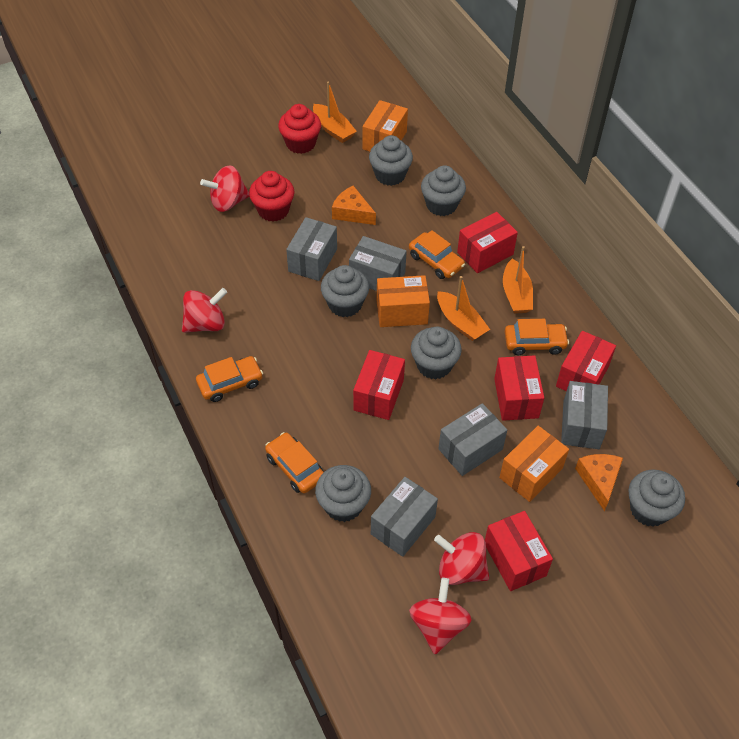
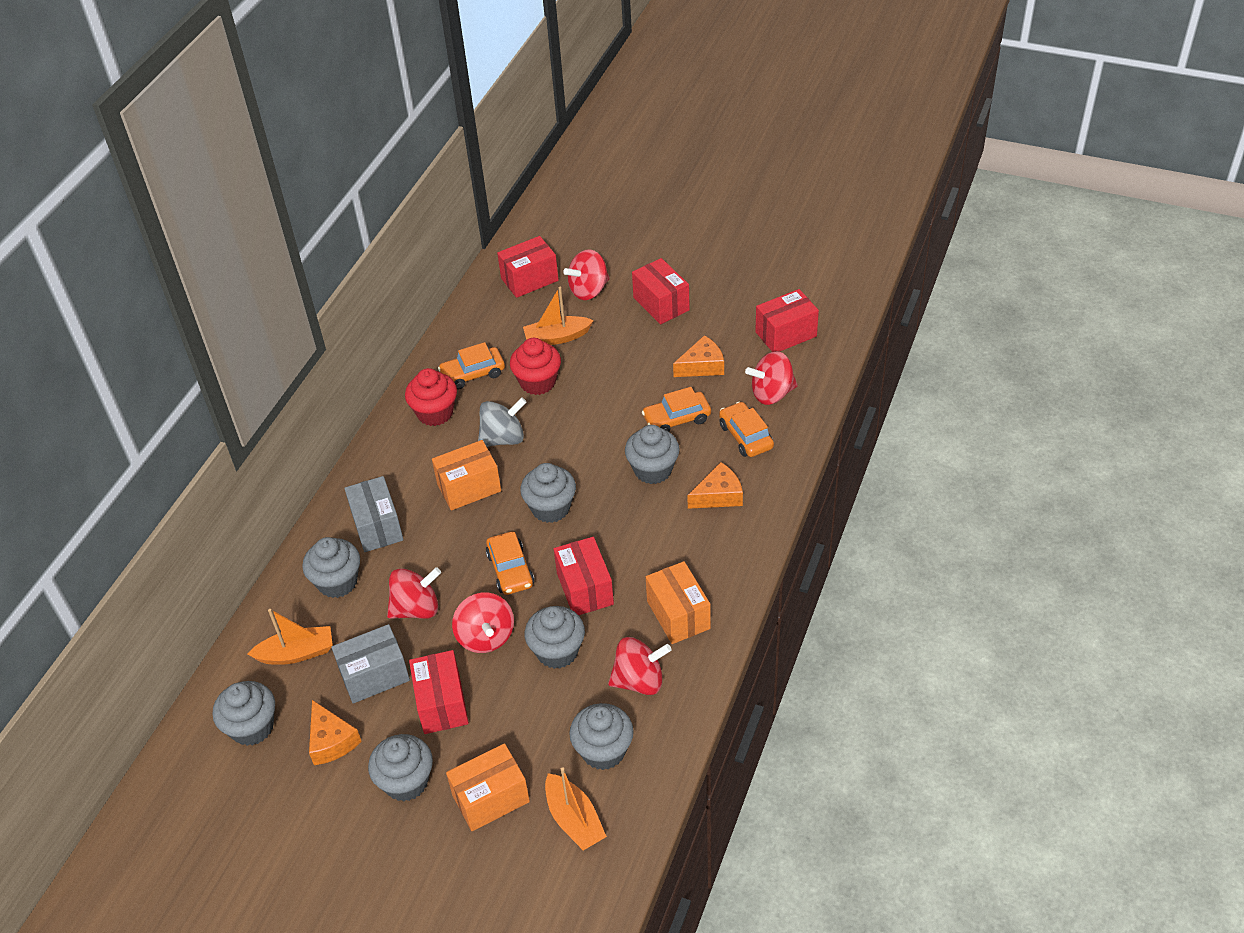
grey box: 5 -> 2
grey cupcake: 6 -> 7
grey spinning top: 0 -> 1
orange cheese: 2 -> 3
red spinning top: 4 -> 5

